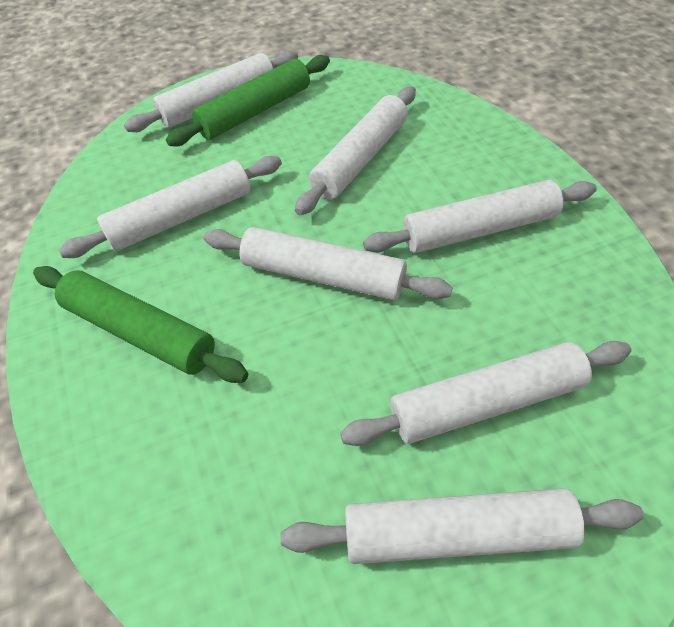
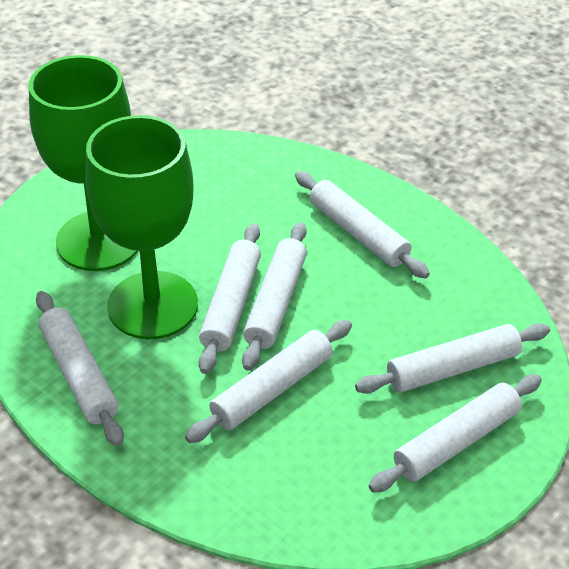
green goblet: 0 -> 2
green rolling pin: 2 -> 0

